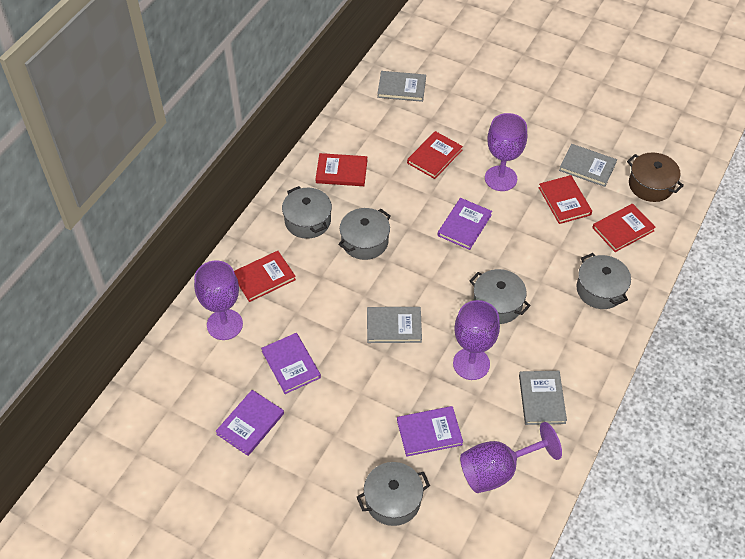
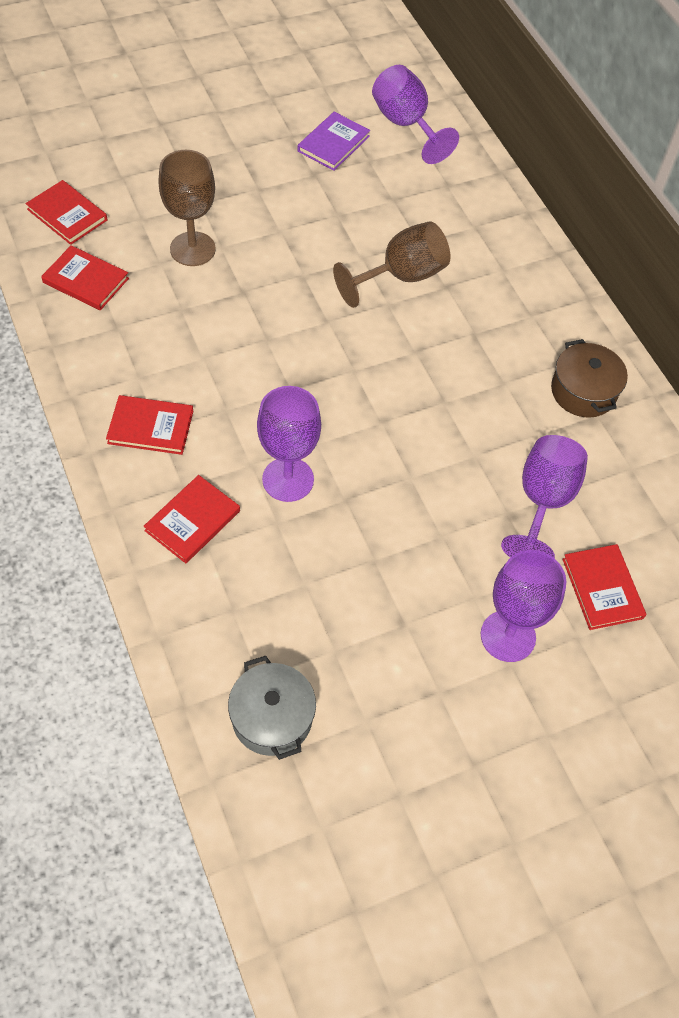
brown goblet: 0 -> 2
grey book: 4 -> 0
grey pot: 5 -> 1
purple book: 4 -> 1

